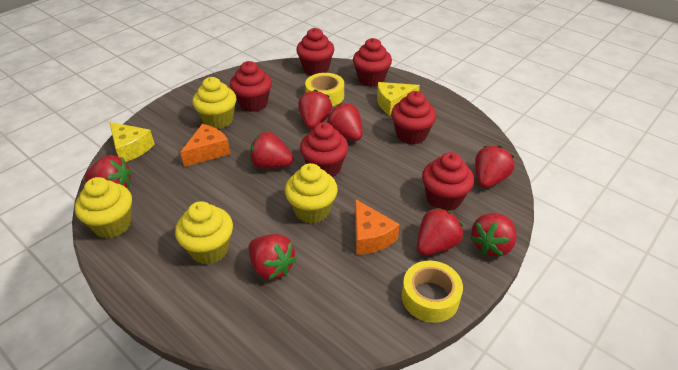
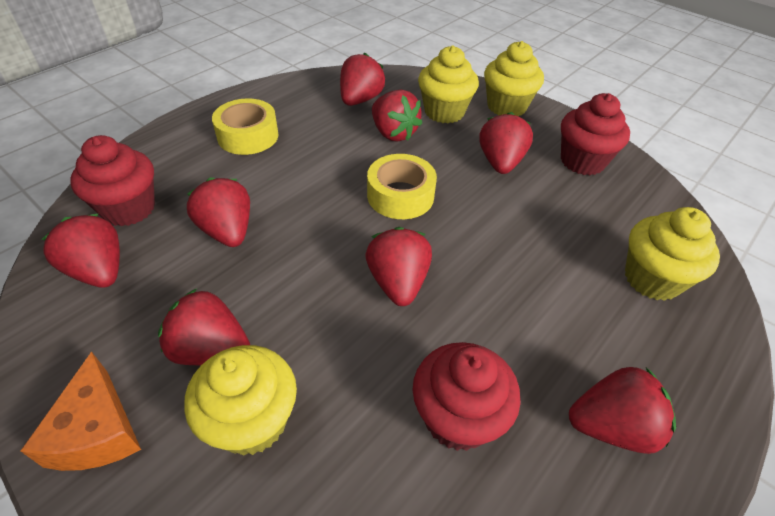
orange cheese: 2 -> 1
red cupcake: 6 -> 3
yellow cheese: 2 -> 0

